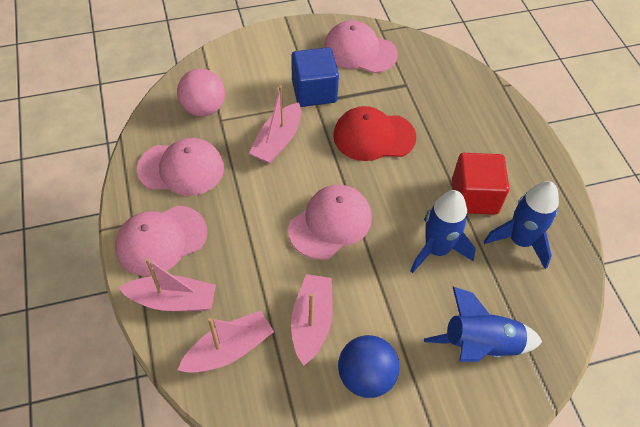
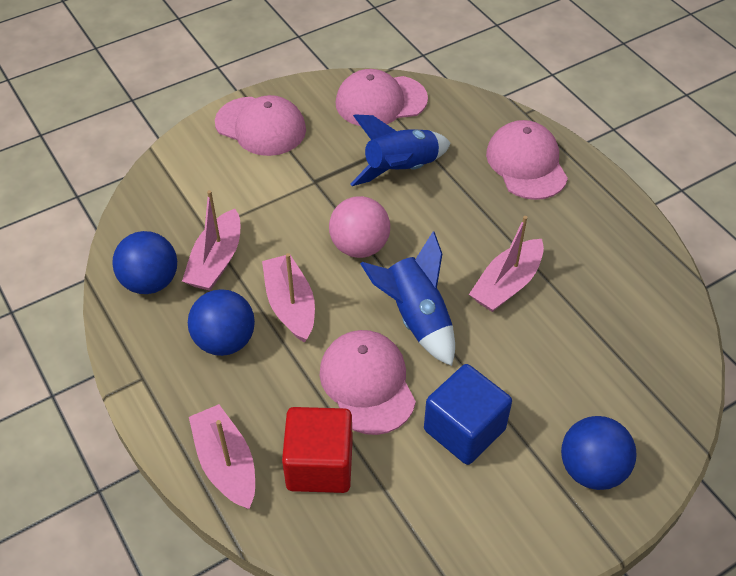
blue ball: 1 -> 3
blue rocket: 3 -> 2
red cap: 1 -> 0

